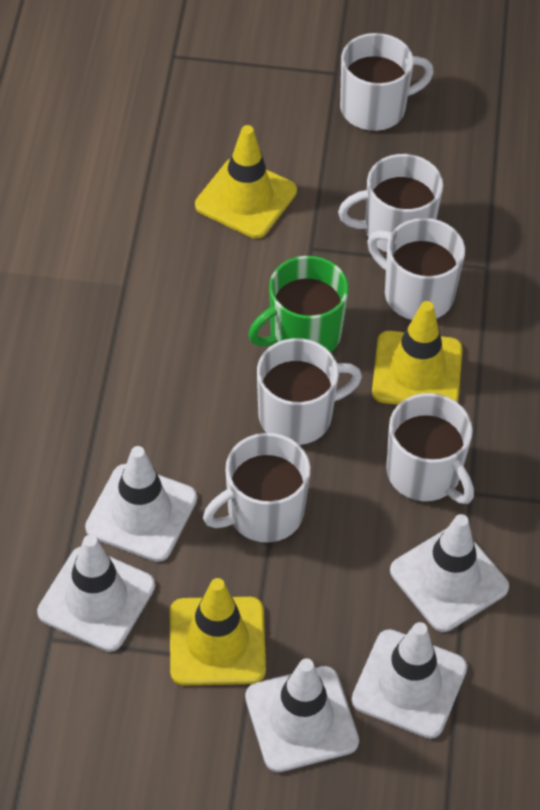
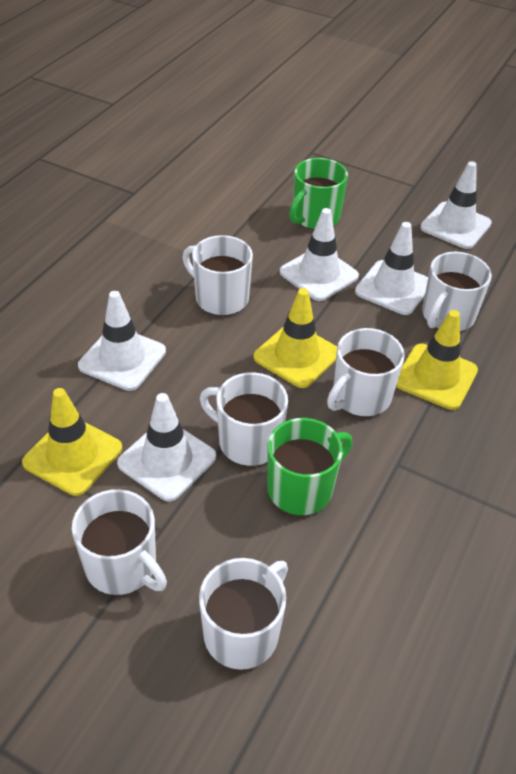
green mug: 1 -> 2

